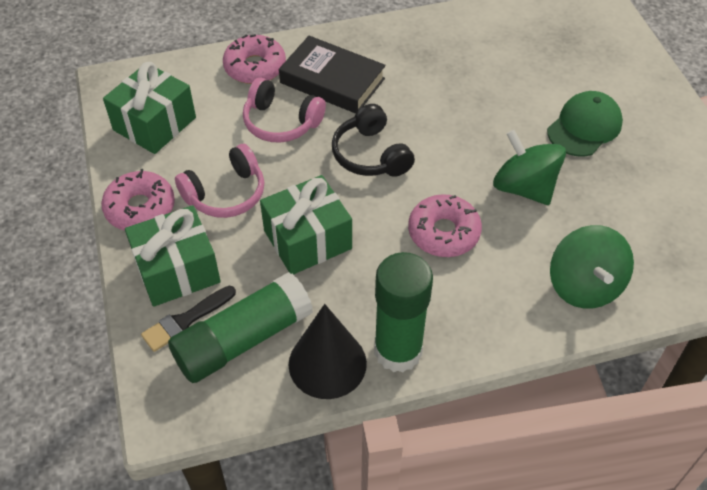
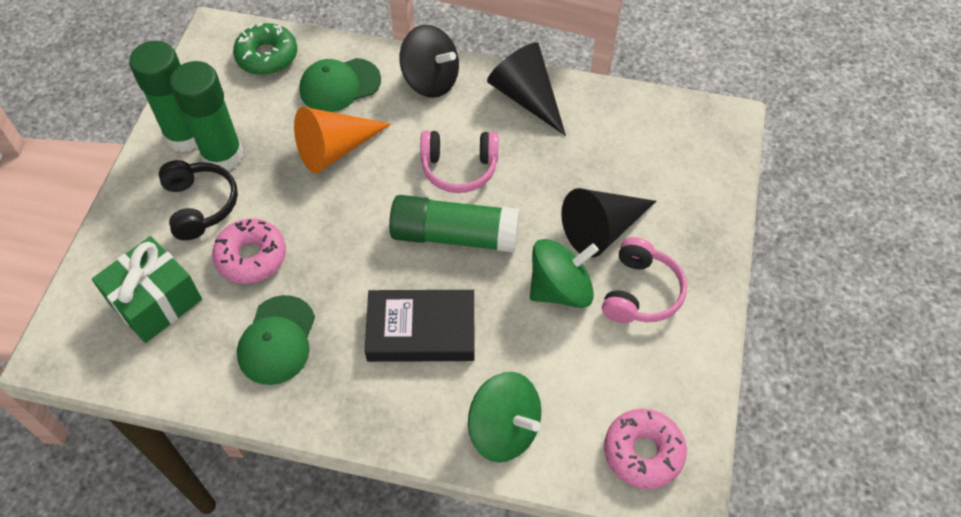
black brush: 1 -> 0
black cone: 1 -> 2
black spinning top: 0 -> 1
green cap: 1 -> 2
green donut: 0 -> 1
green gift: 3 -> 1
green glue stick: 2 -> 3
orange cone: 0 -> 1
pink donut: 3 -> 2

